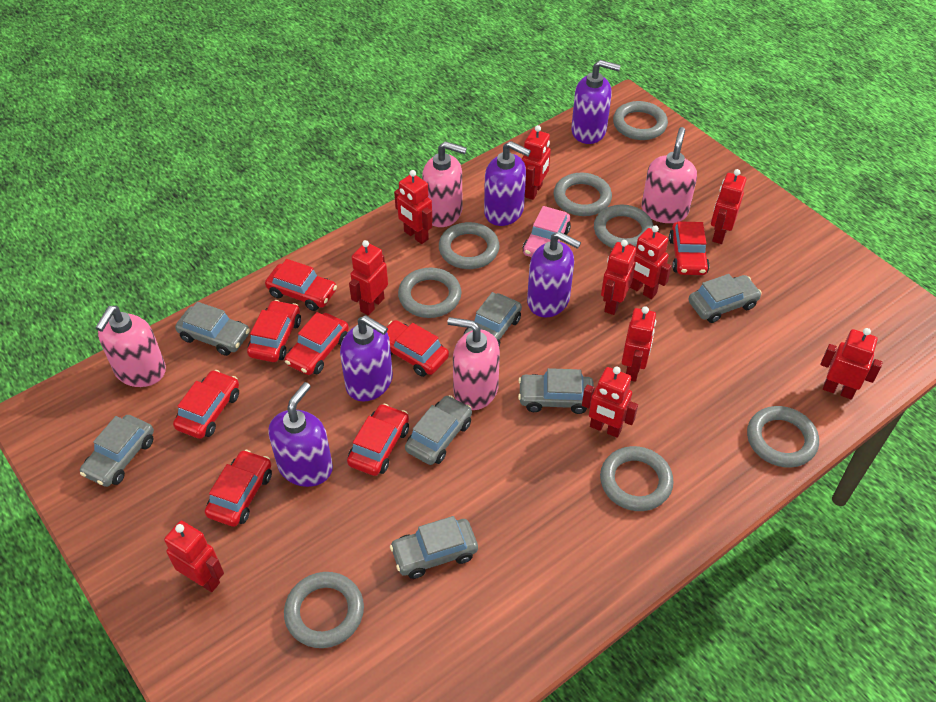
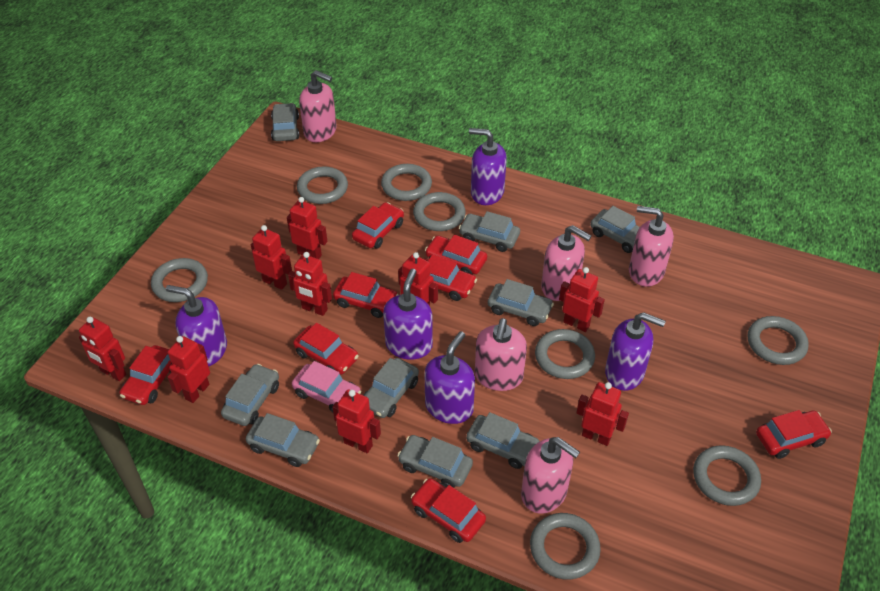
grey car: 7 -> 9
pink soap dispenser: 4 -> 5
red robot: 10 -> 9

